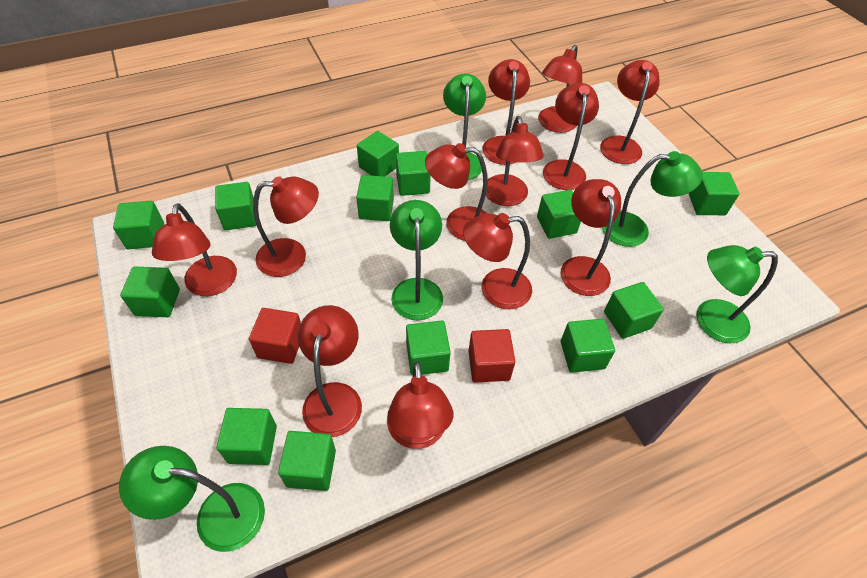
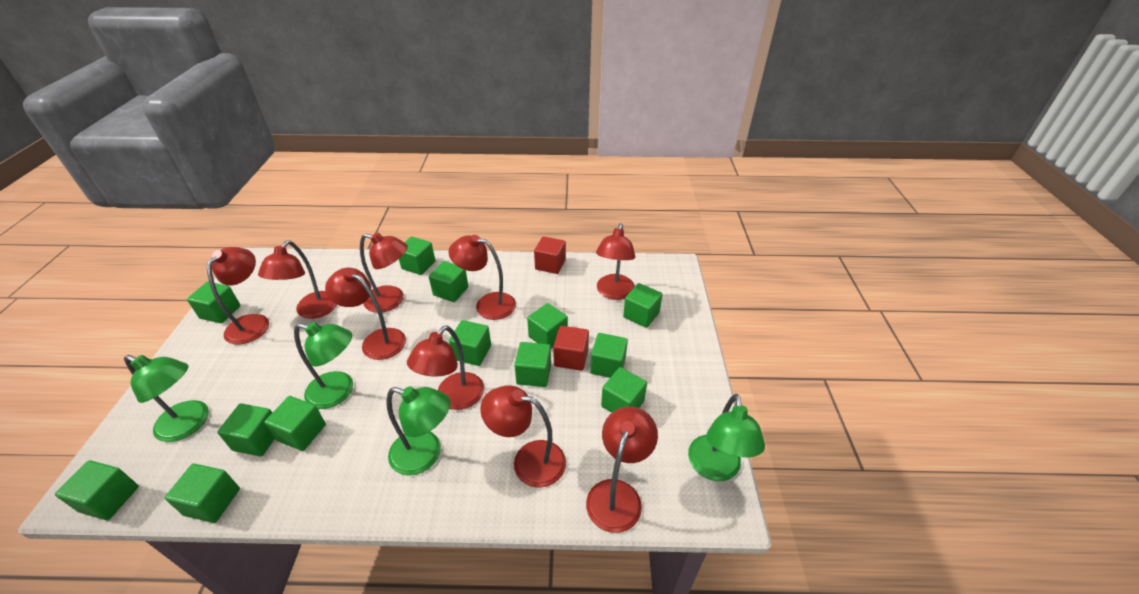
green lamp: 5 -> 4
red lamp: 12 -> 9

